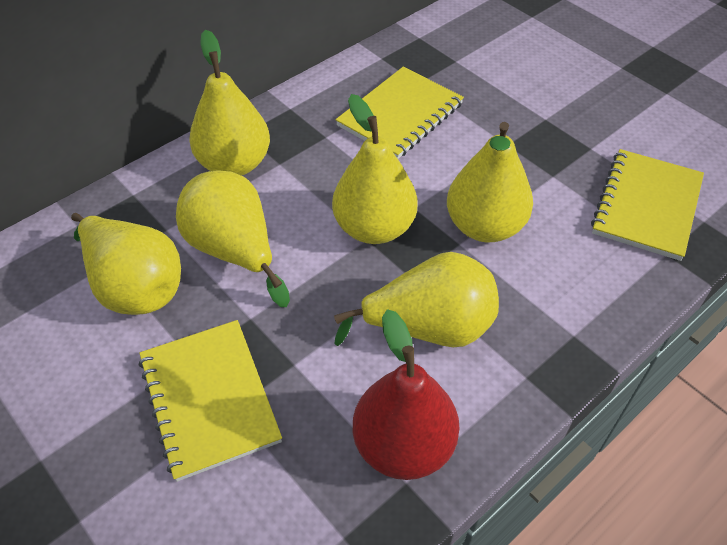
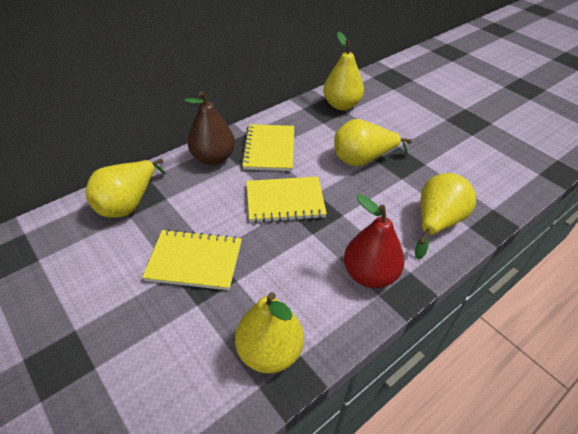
brown pear: 0 -> 1
yellow pear: 6 -> 5

